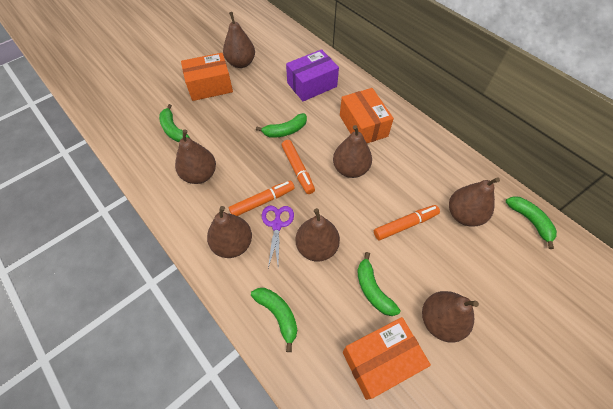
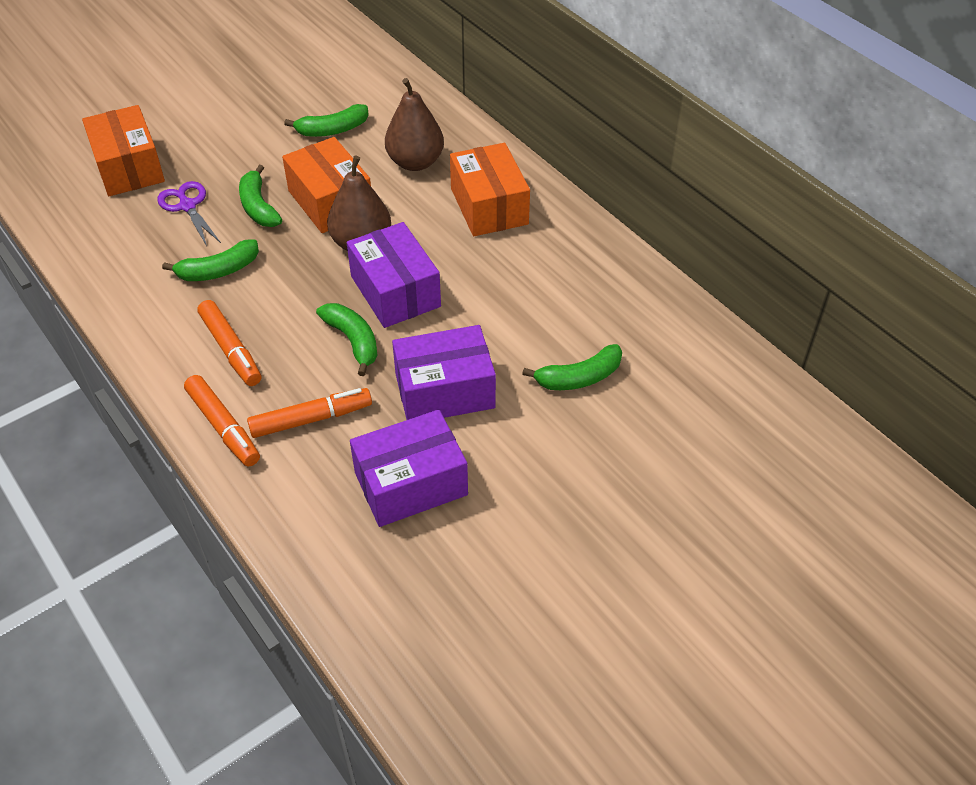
brown pear: 7 -> 2
purple box: 1 -> 3

